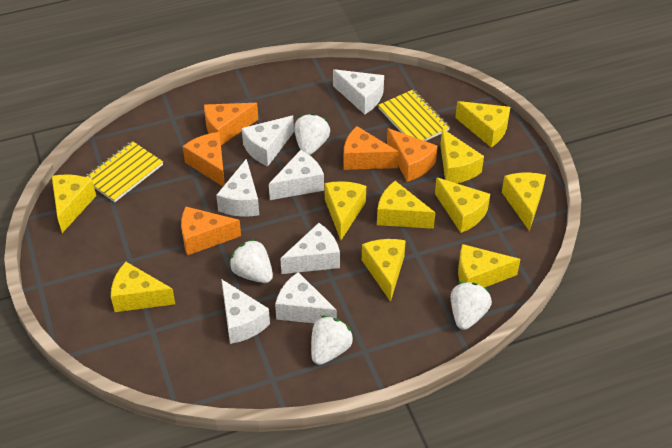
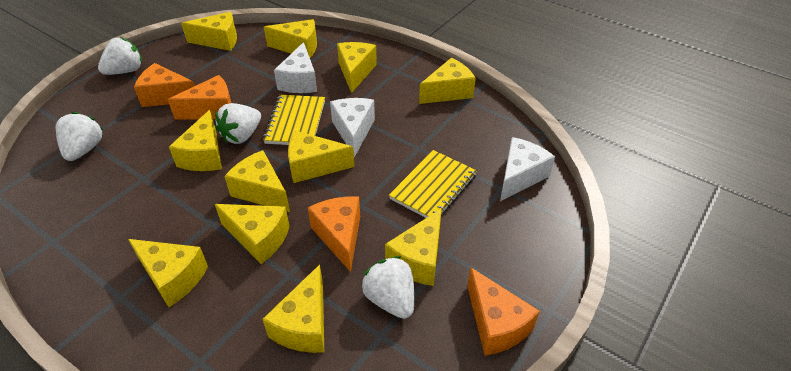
orange cheese: 5 -> 4
white cheese: 7 -> 3
yellow cheese: 10 -> 11

